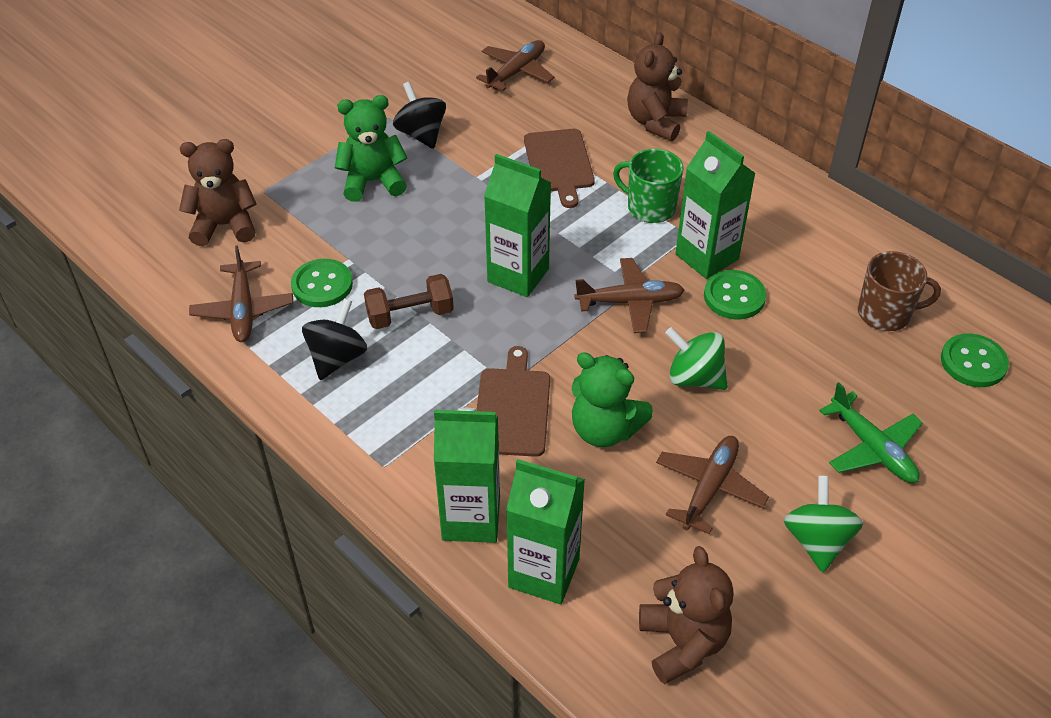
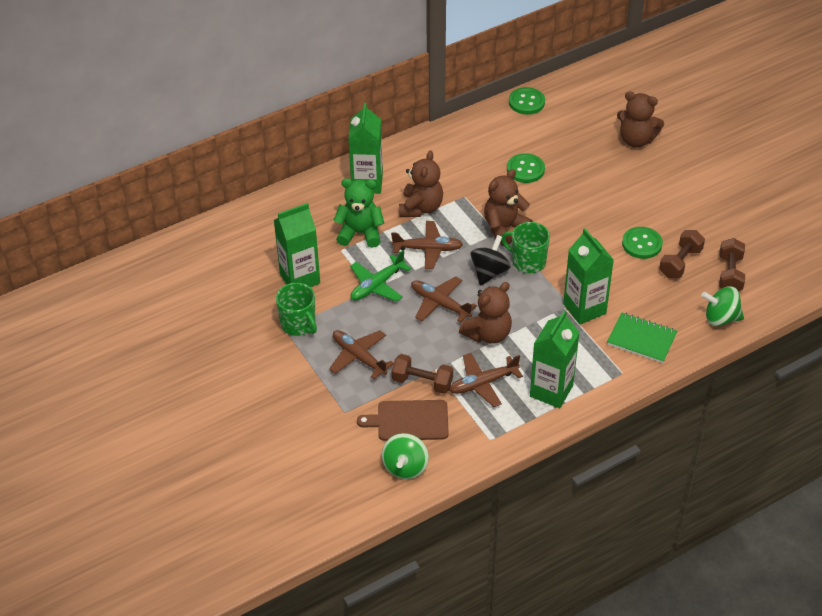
black spinning top: 2 -> 1
brown cutting board: 2 -> 1
brown dumbbell: 1 -> 3
brown mug: 1 -> 0
brown teddy bear: 3 -> 4
green mug: 1 -> 2
green notebook: 0 -> 1
green teddy bear: 2 -> 1

